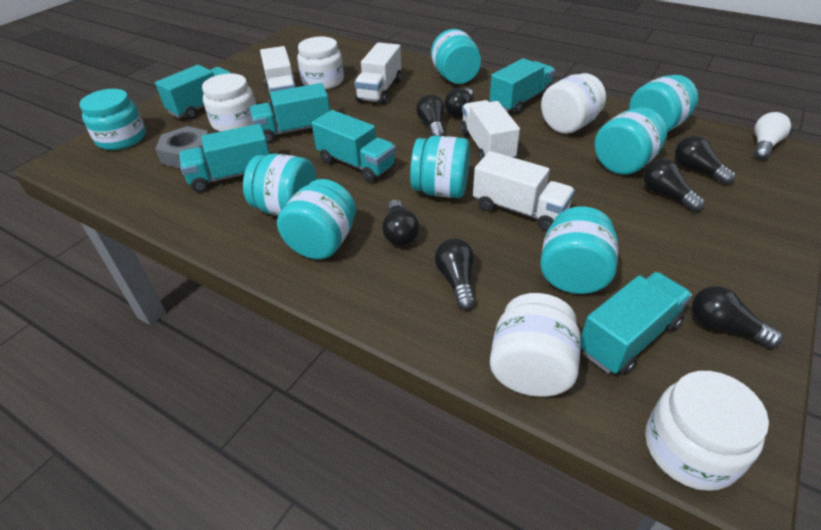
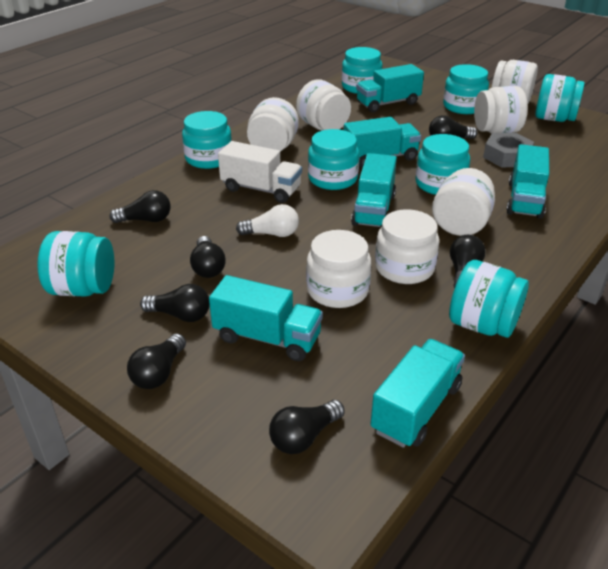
white jar: 5 -> 7
white truck: 4 -> 1

